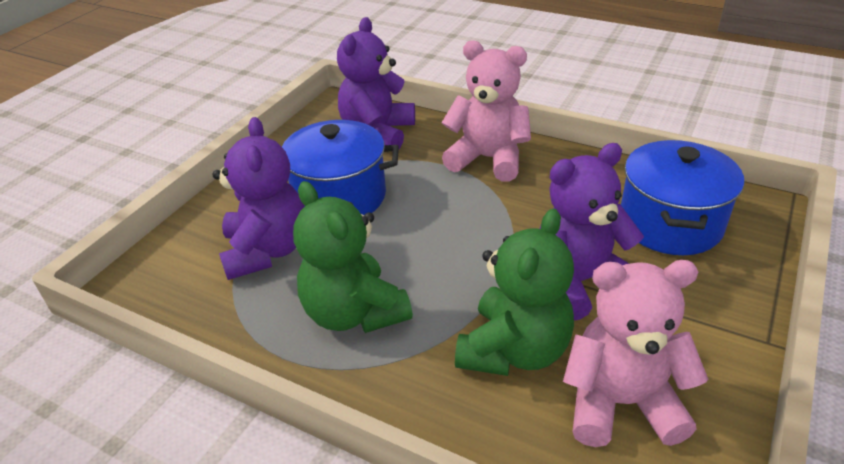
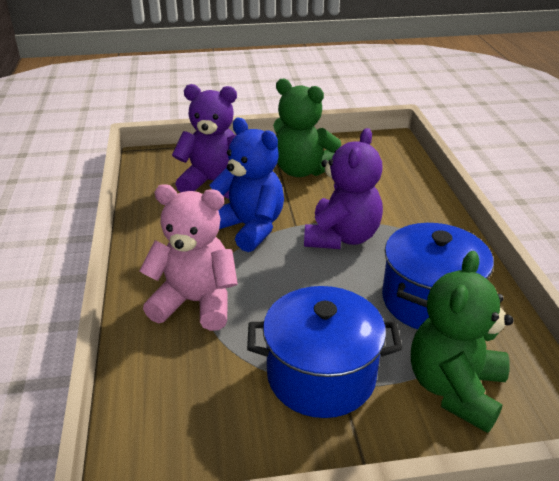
blue teddy bear: 0 -> 1
pink teddy bear: 2 -> 1
purple teddy bear: 3 -> 2

